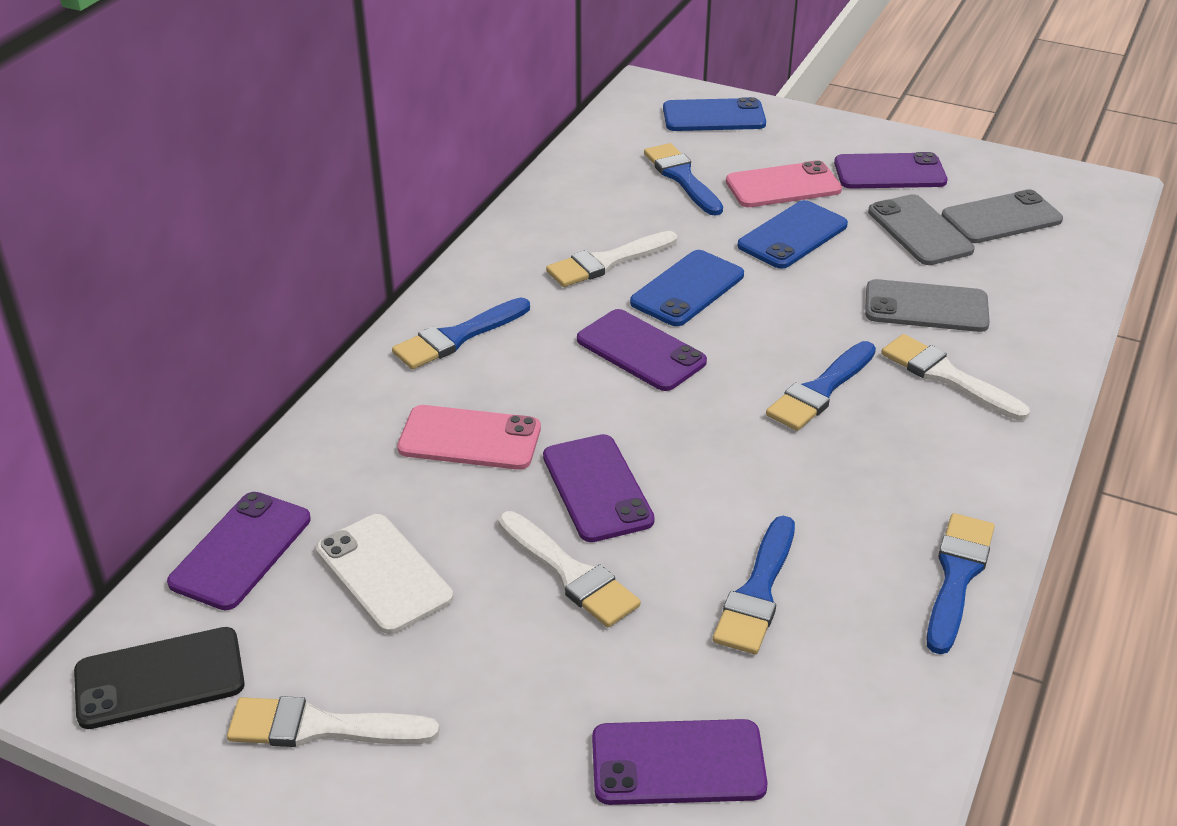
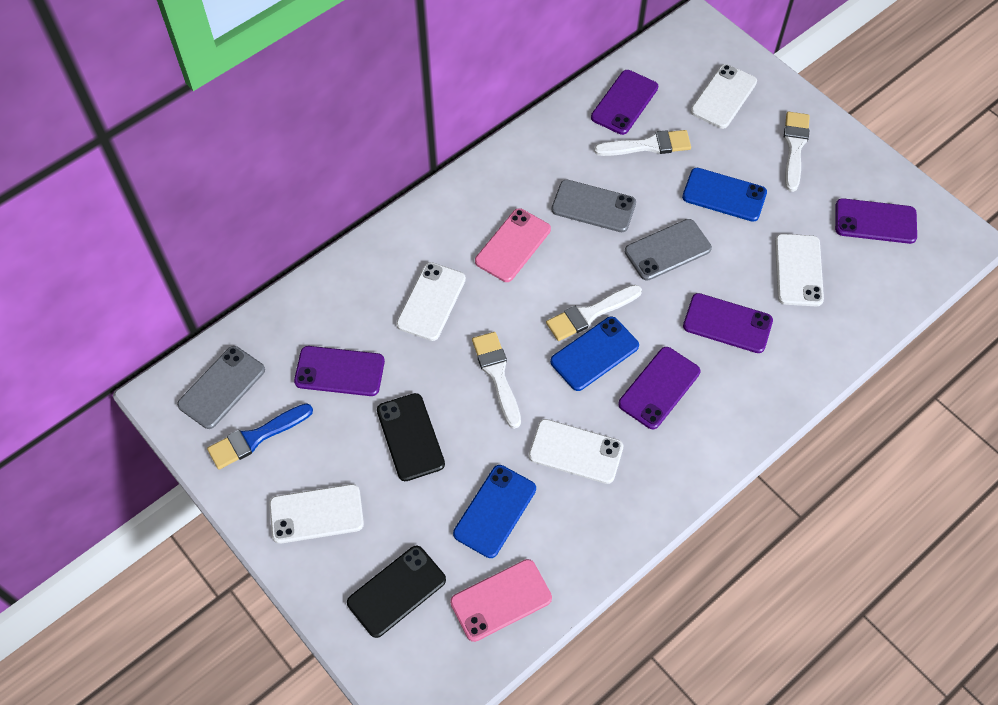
black phone: 1 -> 2
blue brush: 5 -> 1
white phone: 1 -> 5

